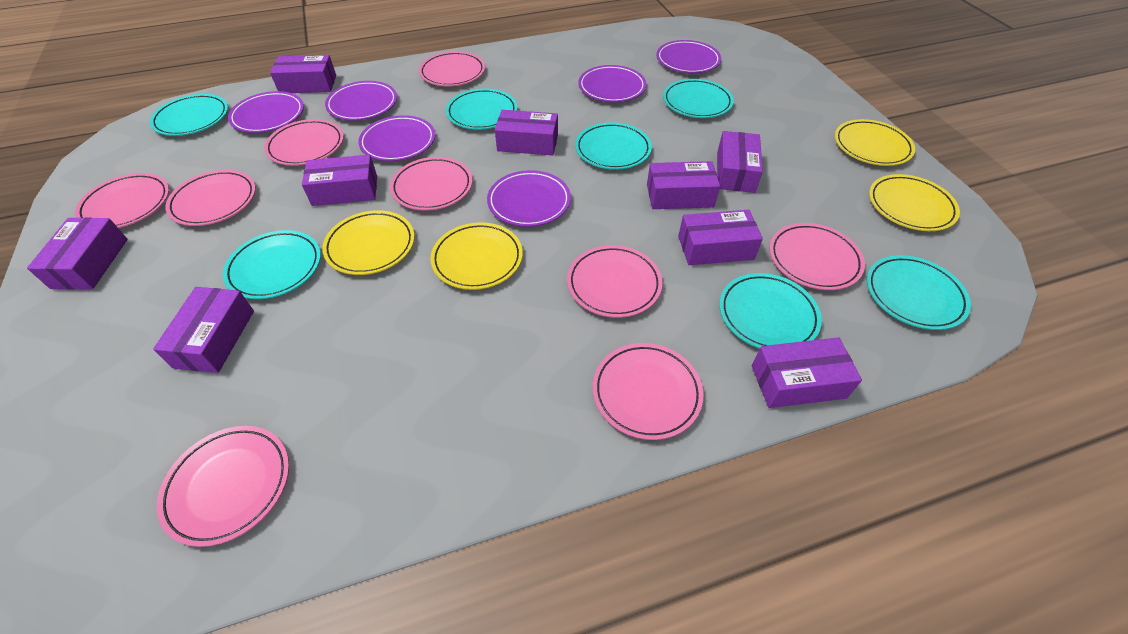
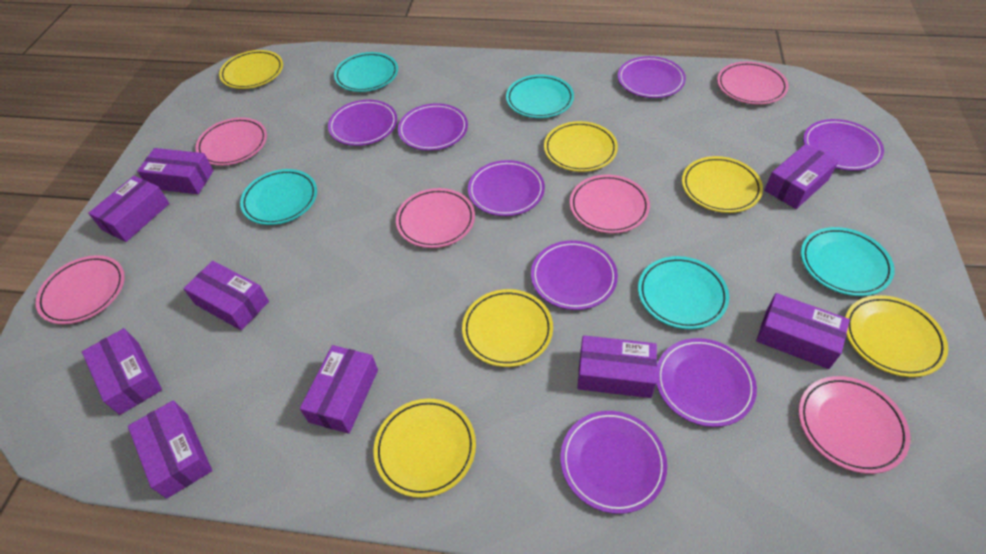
pink plate: 9 -> 6
purple plate: 6 -> 8
turquoise plate: 7 -> 5
yellow plate: 4 -> 6

